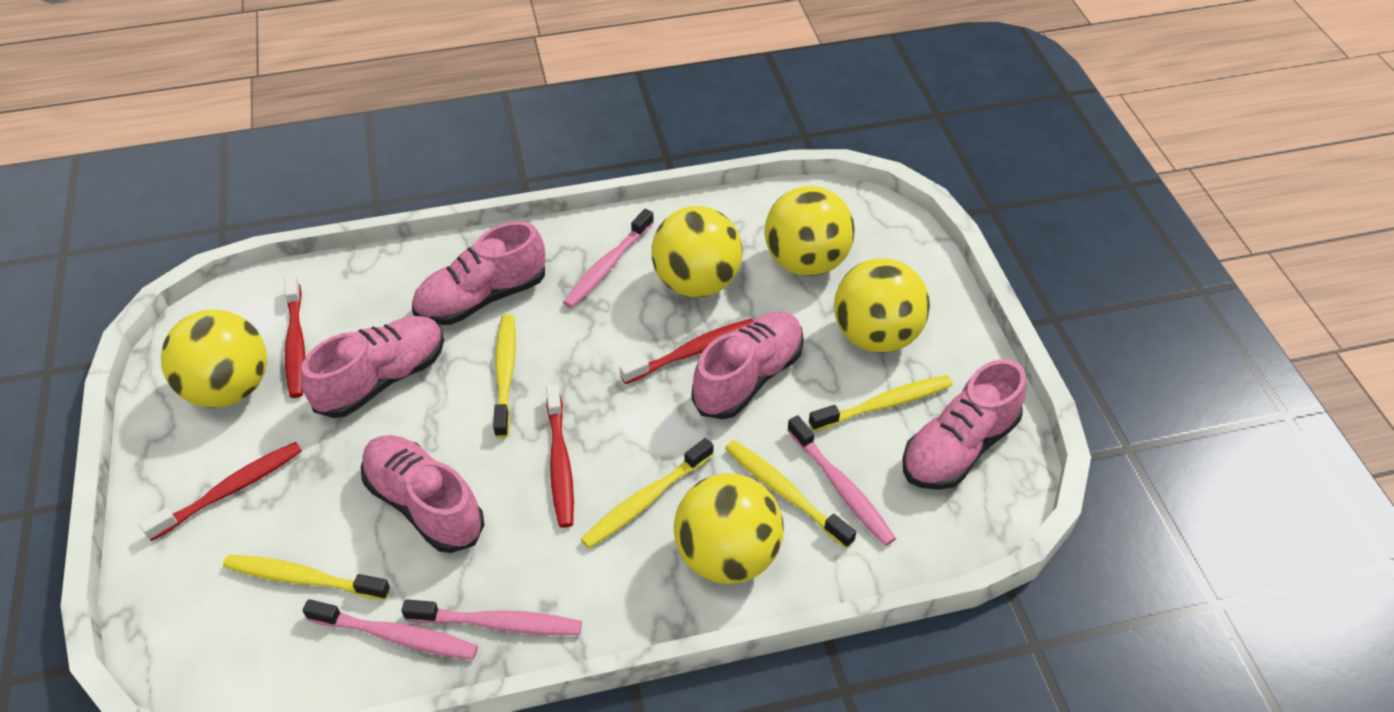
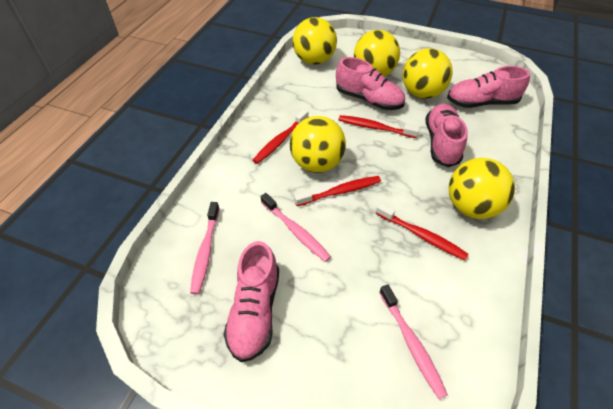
pink shoe: 5 -> 4
pink toothbrush: 4 -> 3
yellow toothbrush: 5 -> 0

